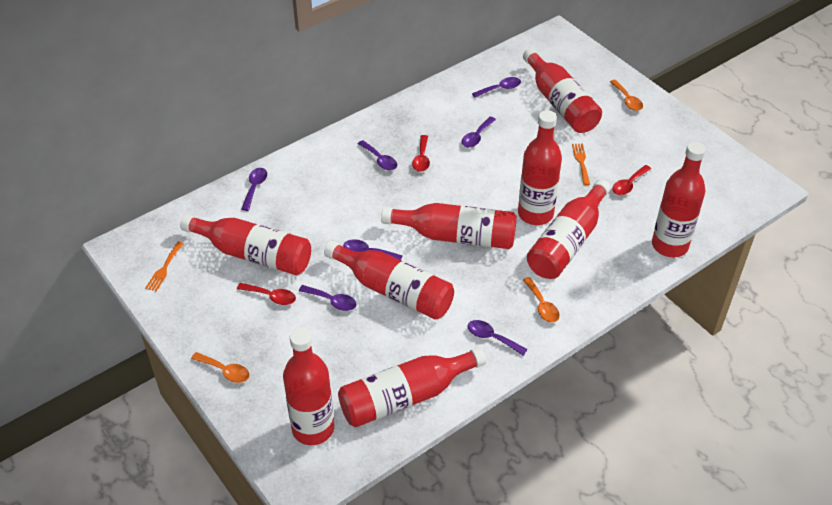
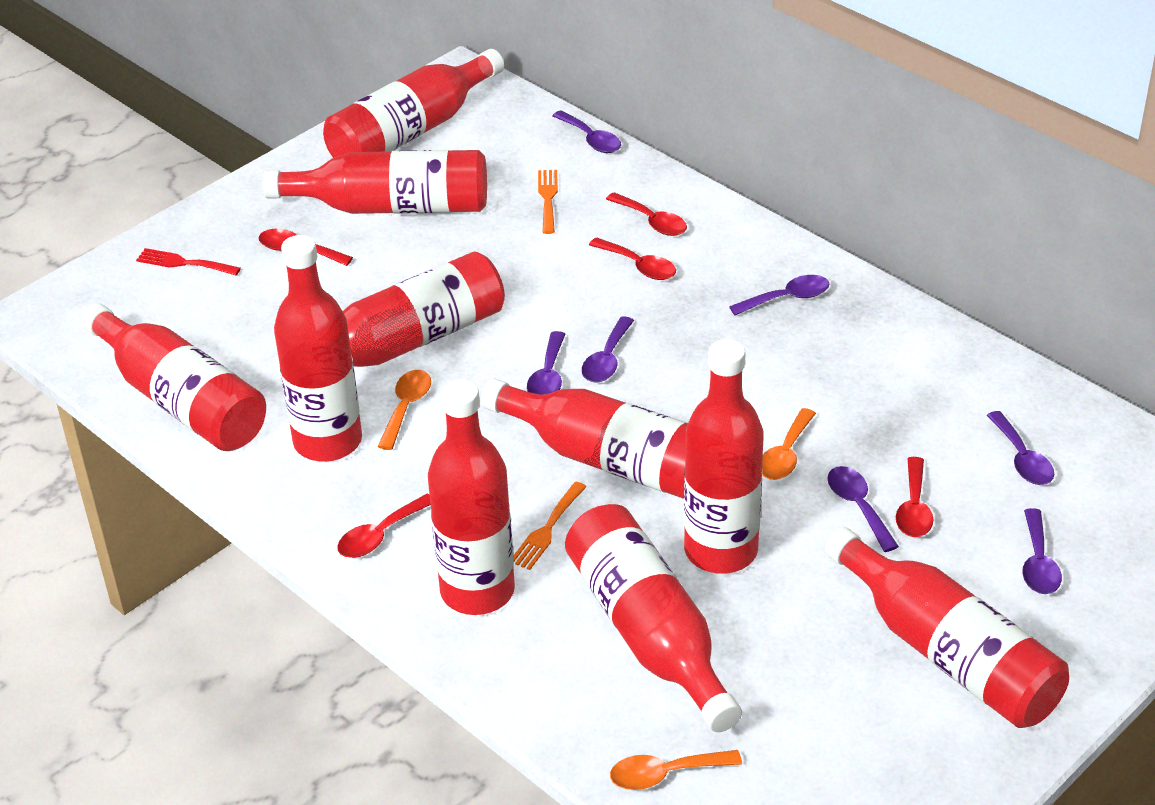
red bottle: 9 -> 10
red fork: 0 -> 1
red spoon: 3 -> 5

